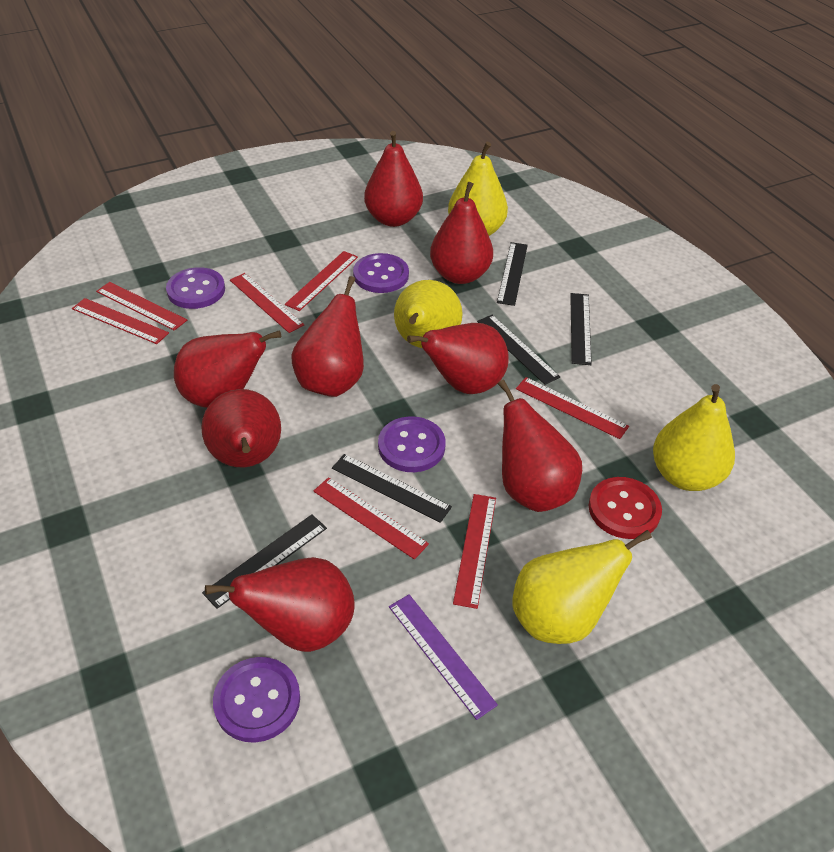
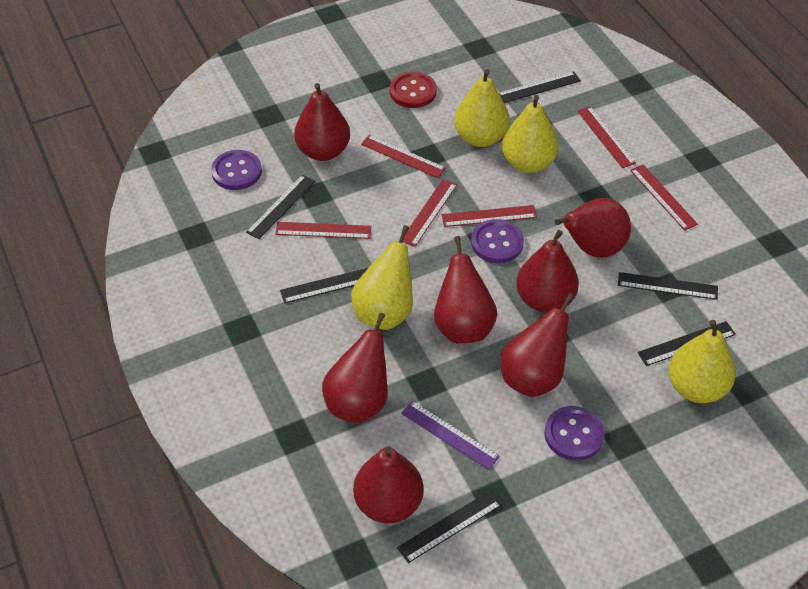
black ruler: 5 -> 6
purple button: 4 -> 3
red pear: 8 -> 7
red ruler: 7 -> 6

